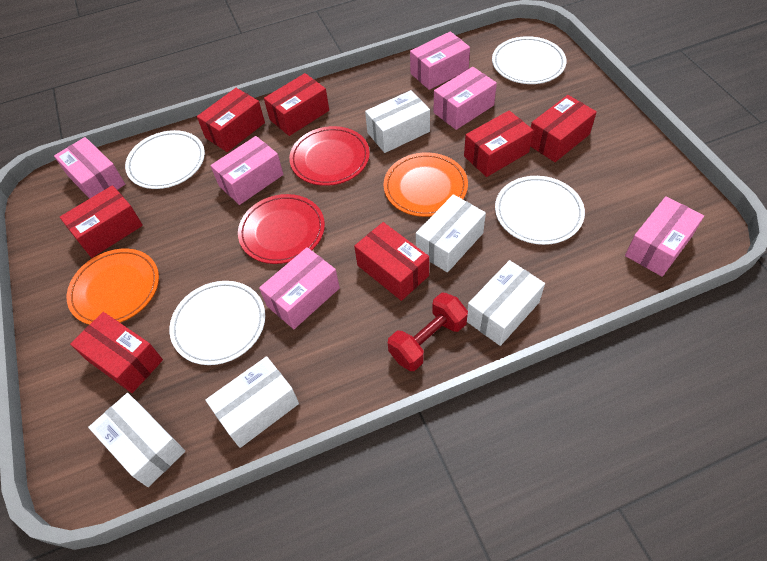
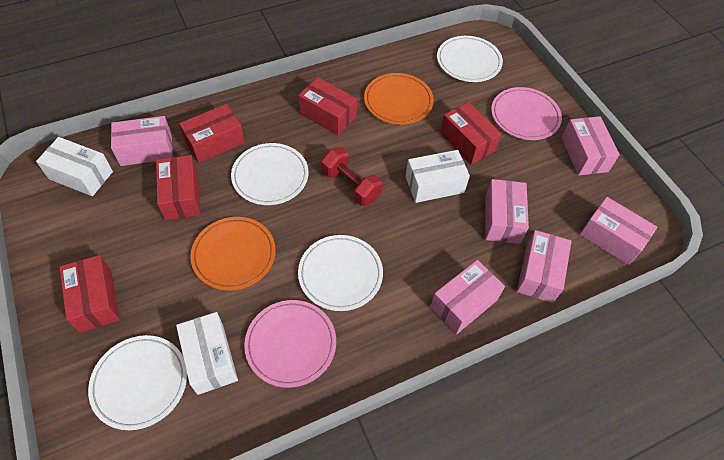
pink plate: 0 -> 2
red box: 7 -> 5
red plate: 2 -> 0
white box: 5 -> 3

